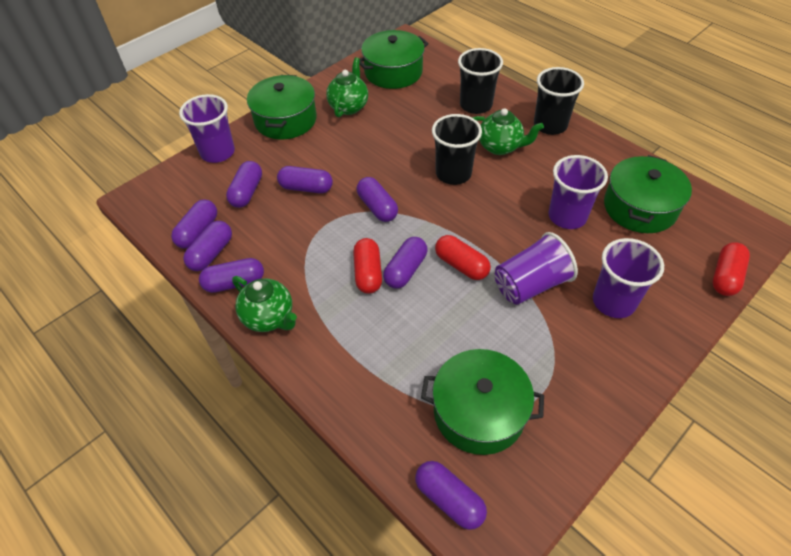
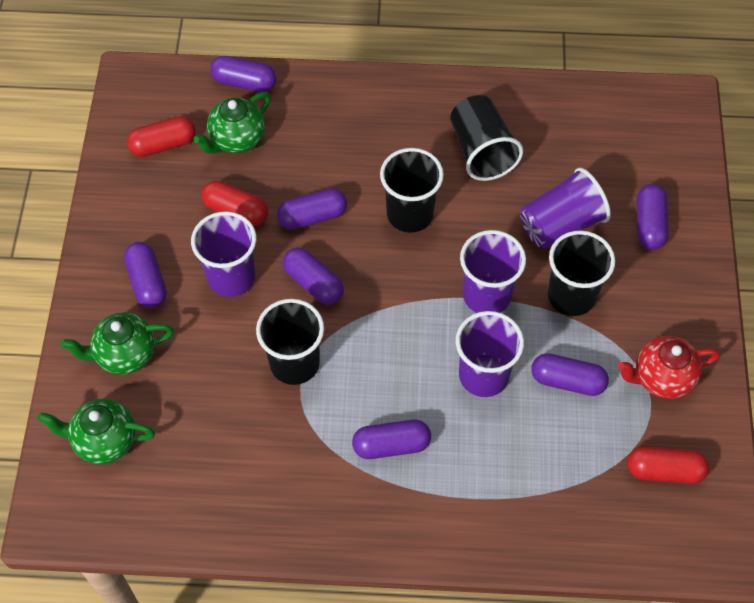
black cup: 3 -> 4
green pot: 4 -> 0
purple capsule: 8 -> 7
red teapot: 0 -> 1

